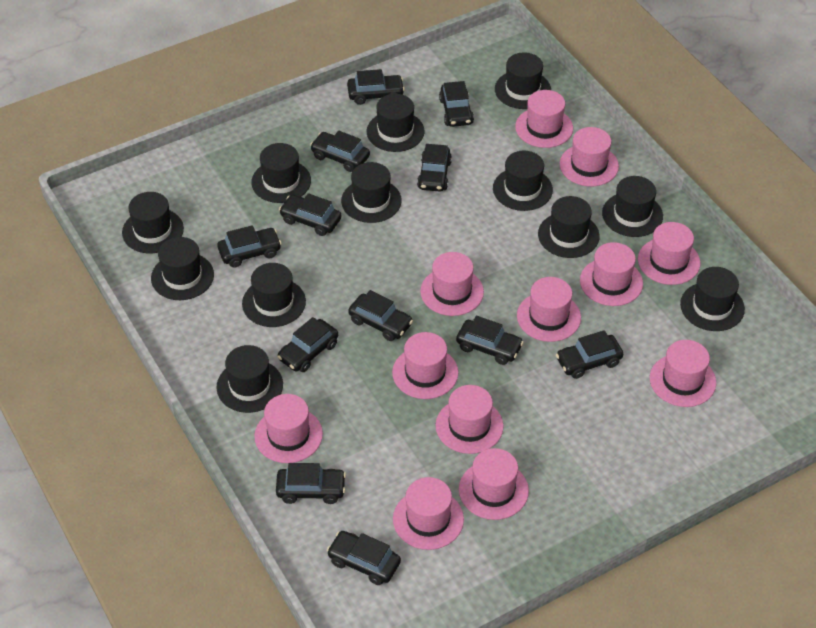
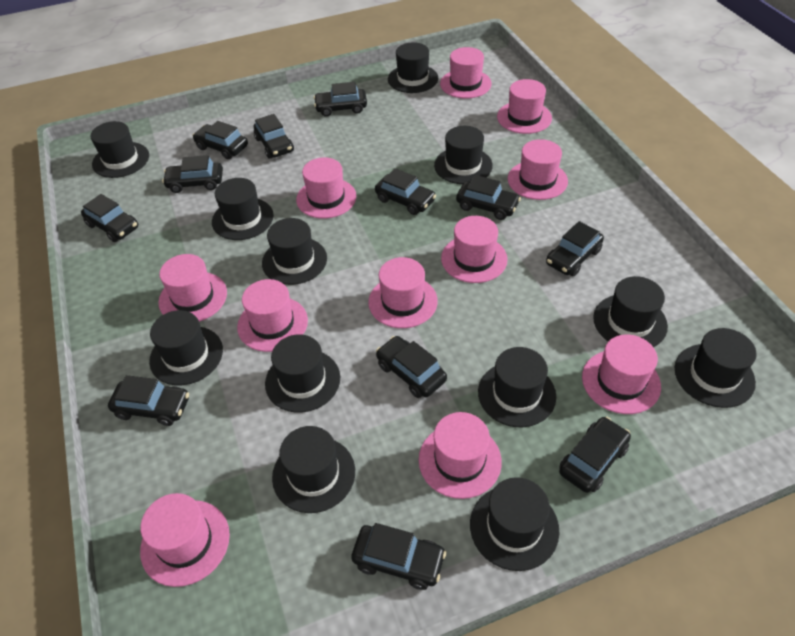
pink hat: 12 -> 11

